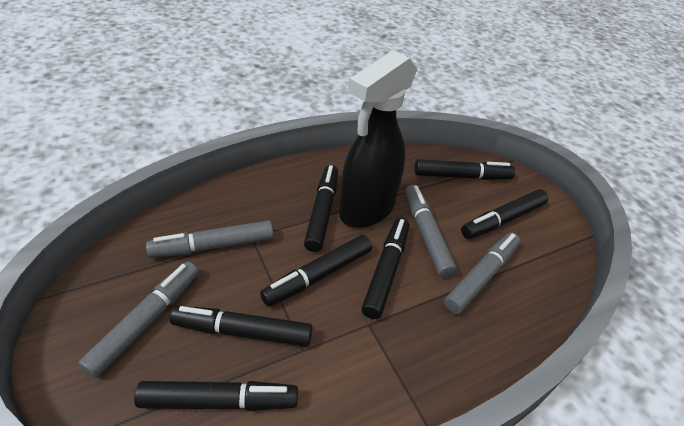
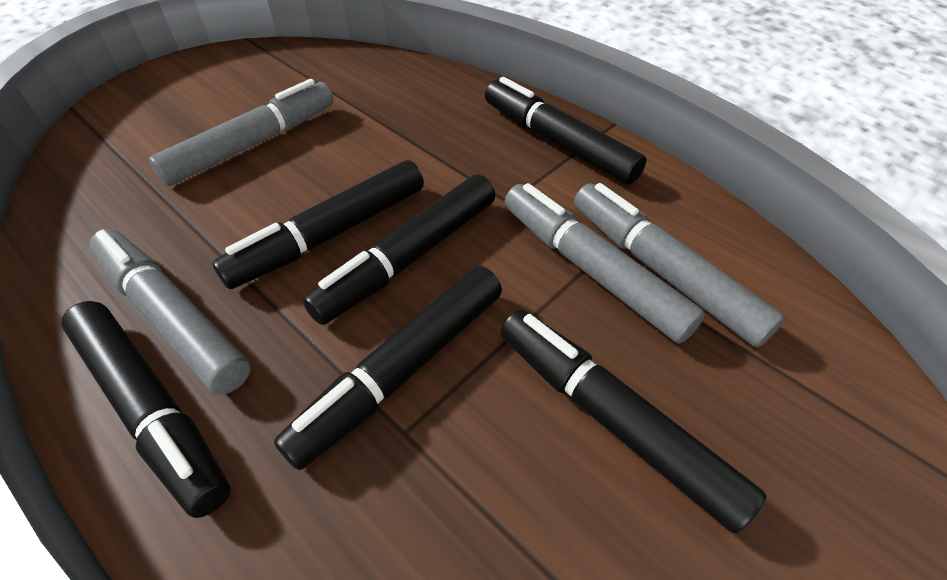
black marker: 7 -> 6
black spray bottle: 1 -> 0

